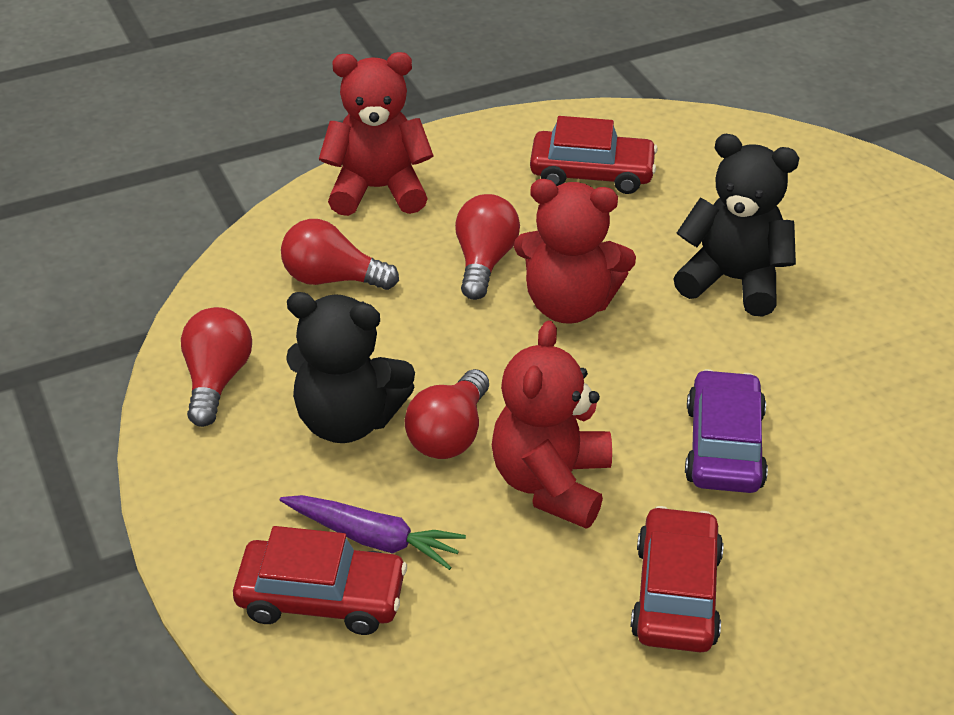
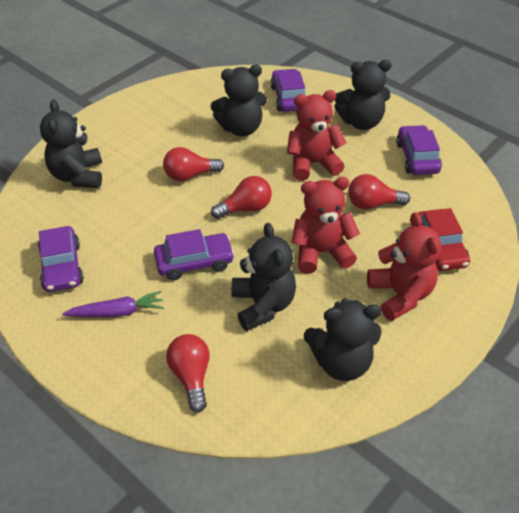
black teddy bear: 2 -> 5
purple car: 1 -> 4
red car: 3 -> 1

